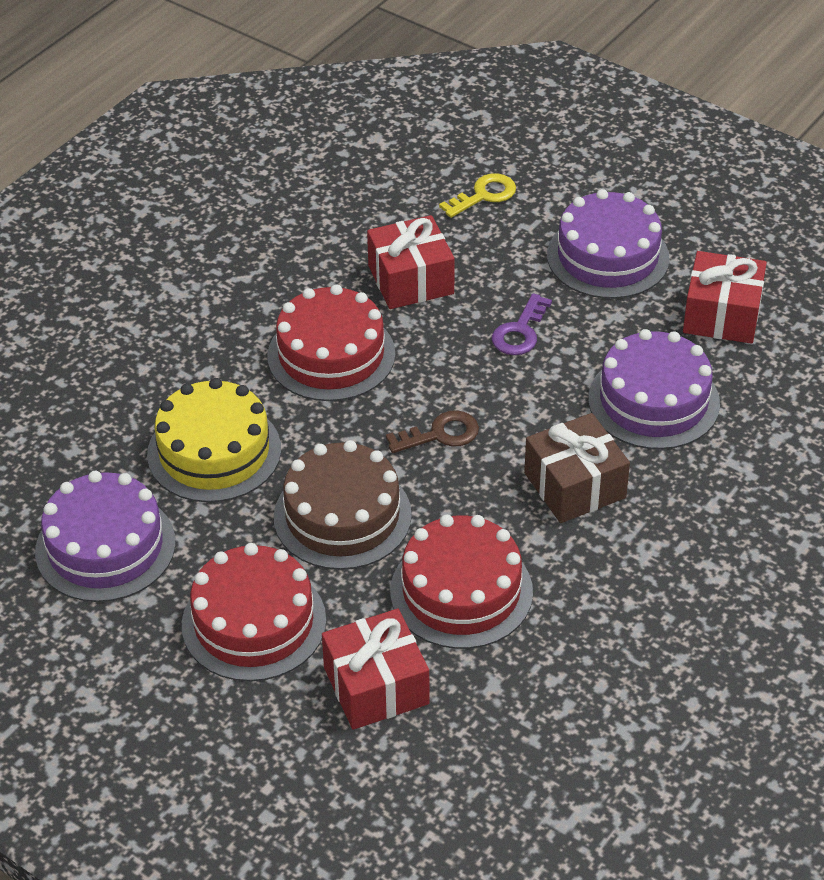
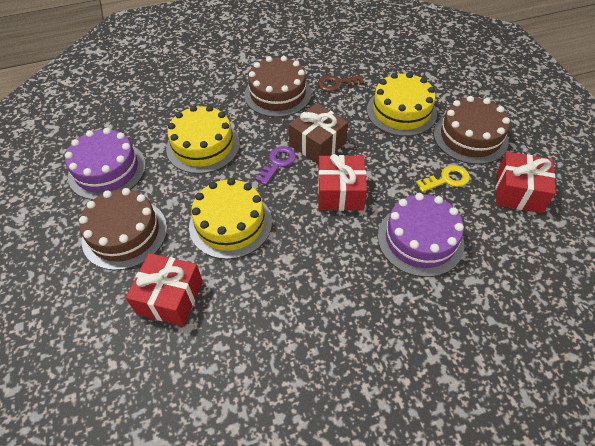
brown cake: 1 -> 3
purple cake: 3 -> 2
red cake: 3 -> 0
yellow cake: 1 -> 3

